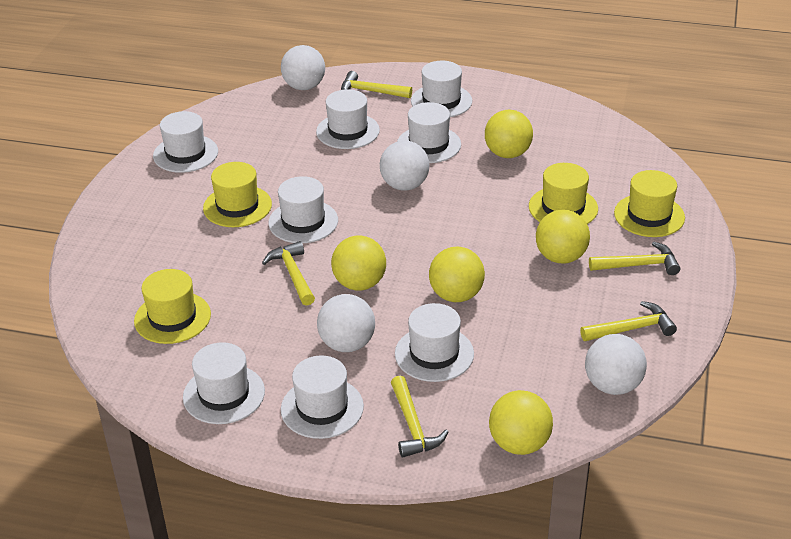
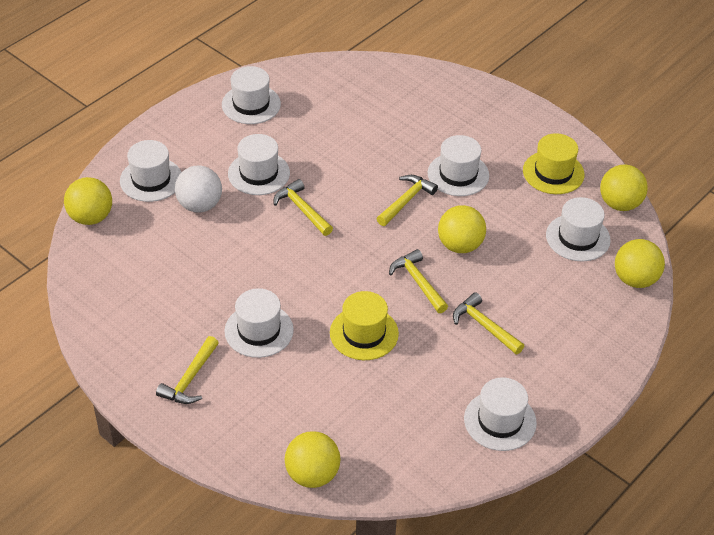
white ball: 4 -> 1
white hat: 8 -> 7
yellow hat: 4 -> 2

